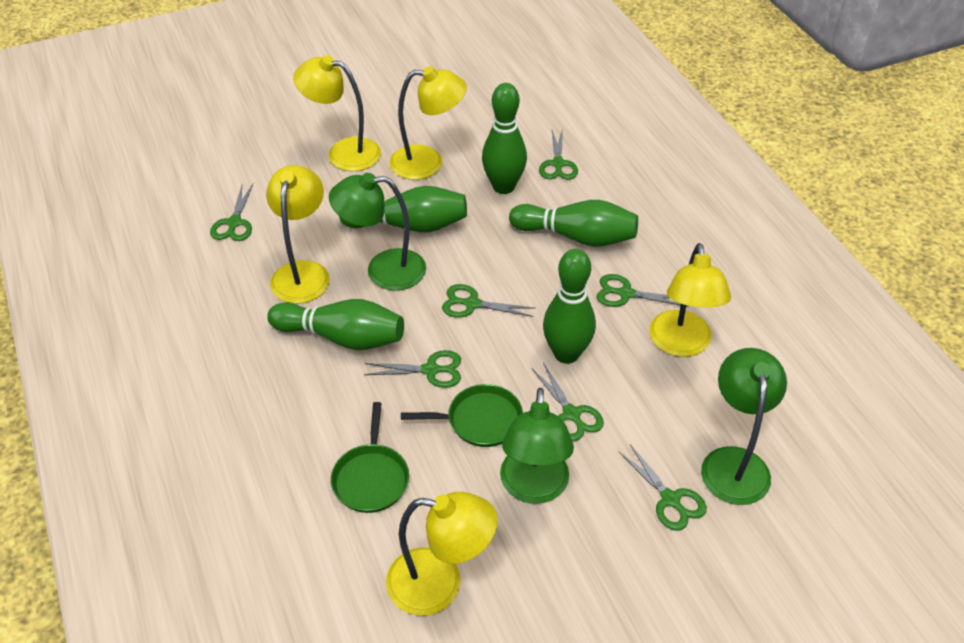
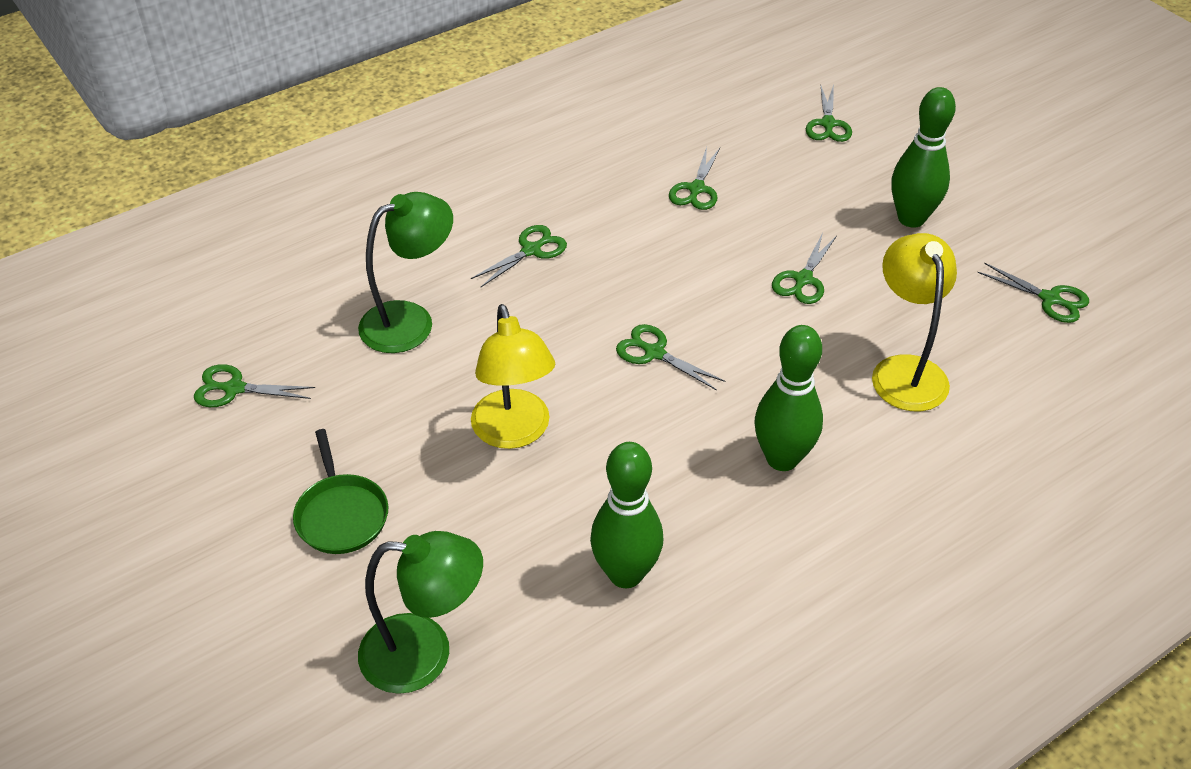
green bowling pin: 5 -> 3
green lamp: 3 -> 2
green pan: 2 -> 1
yellow lamp: 5 -> 2

